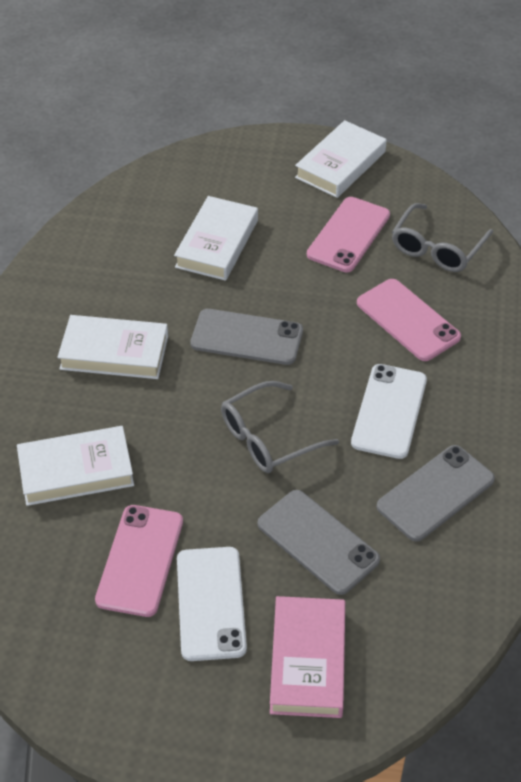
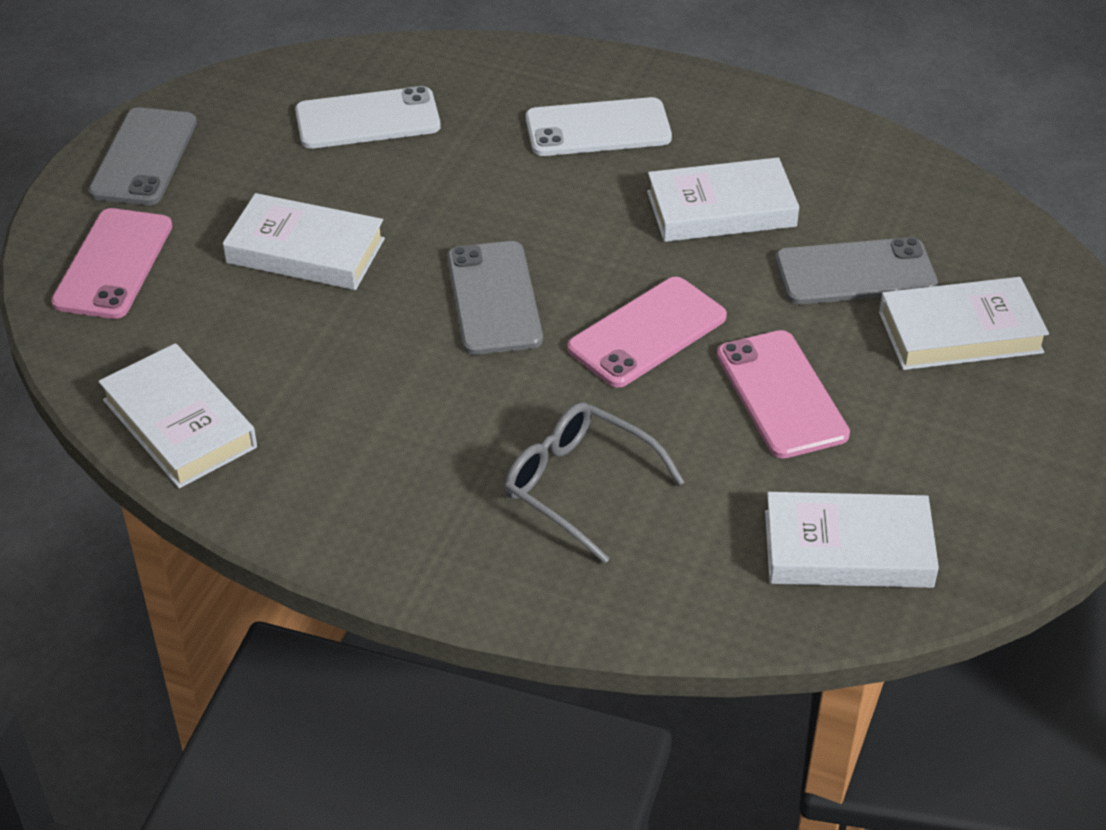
grey glasses: 2 -> 1
pink book: 1 -> 0
white book: 4 -> 5

